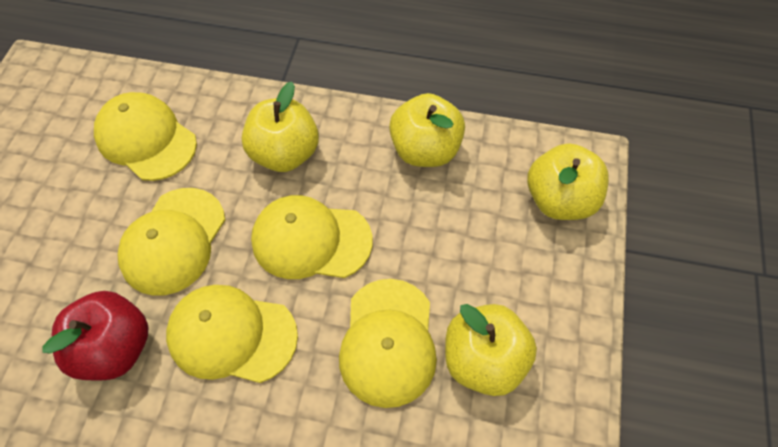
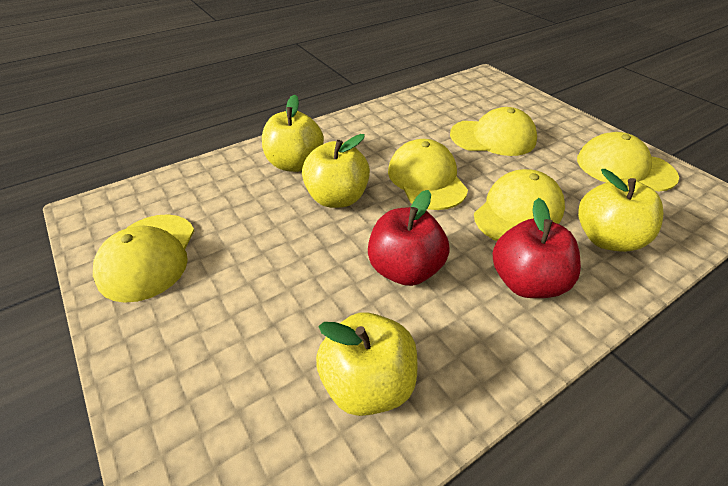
red apple: 1 -> 2

